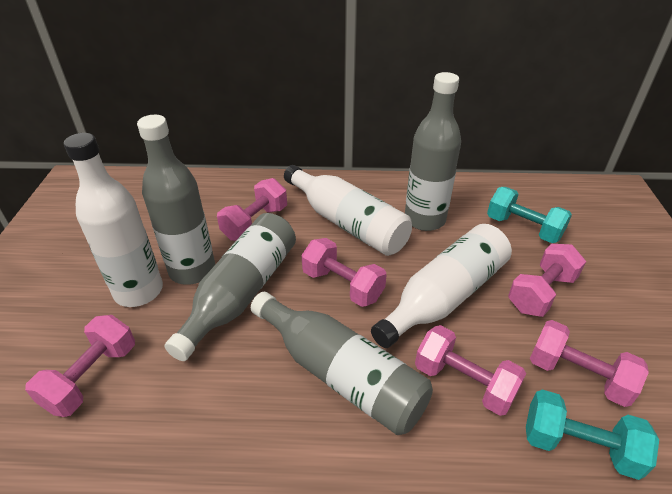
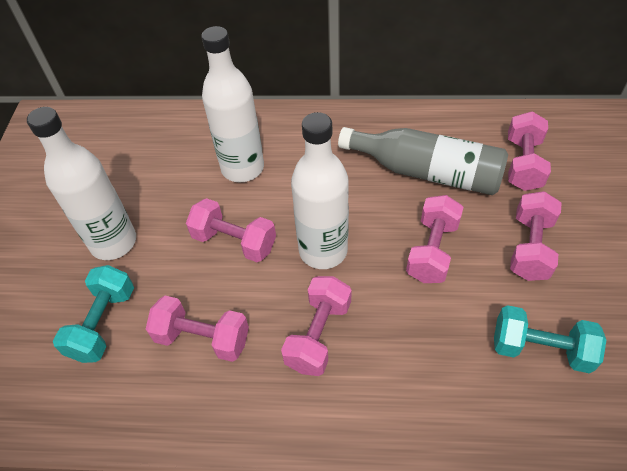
grey bottle: 4 -> 1

